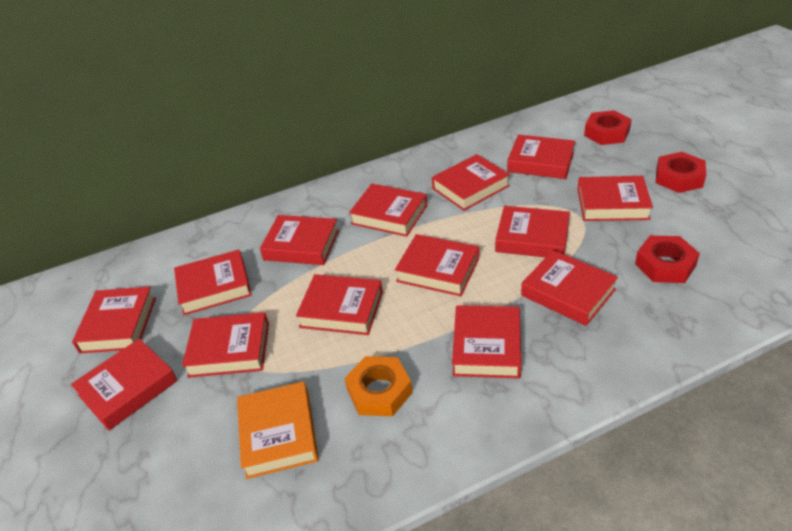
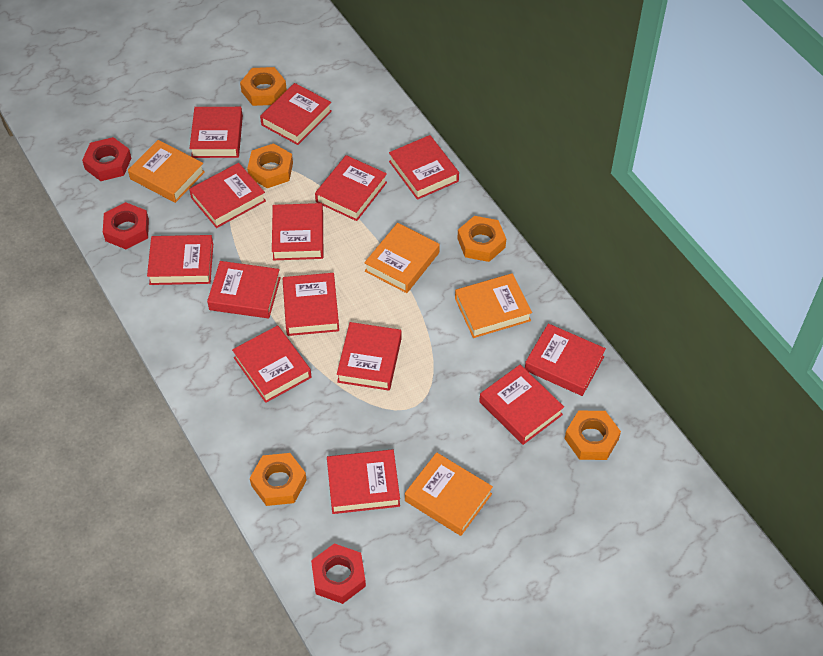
orange book: 1 -> 4
orange nut: 1 -> 5

